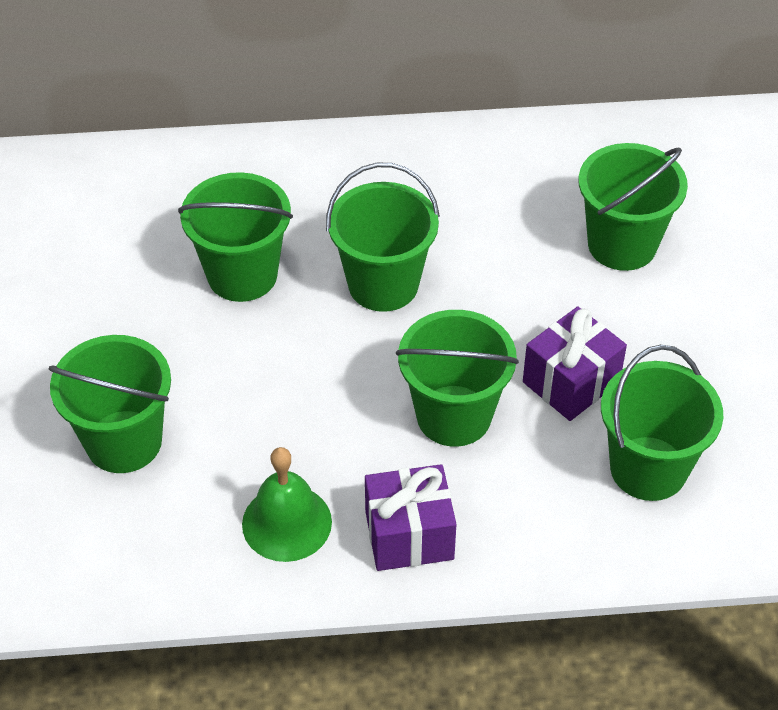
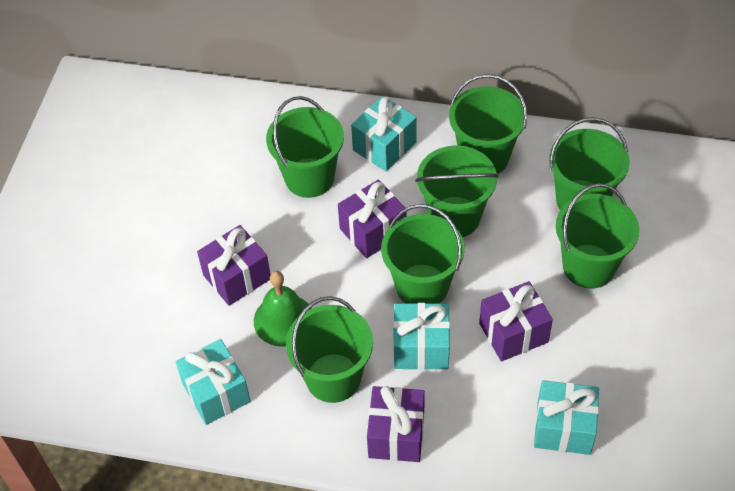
green bucket: 6 -> 7
purple gift: 2 -> 4
turquoise gift: 0 -> 4

